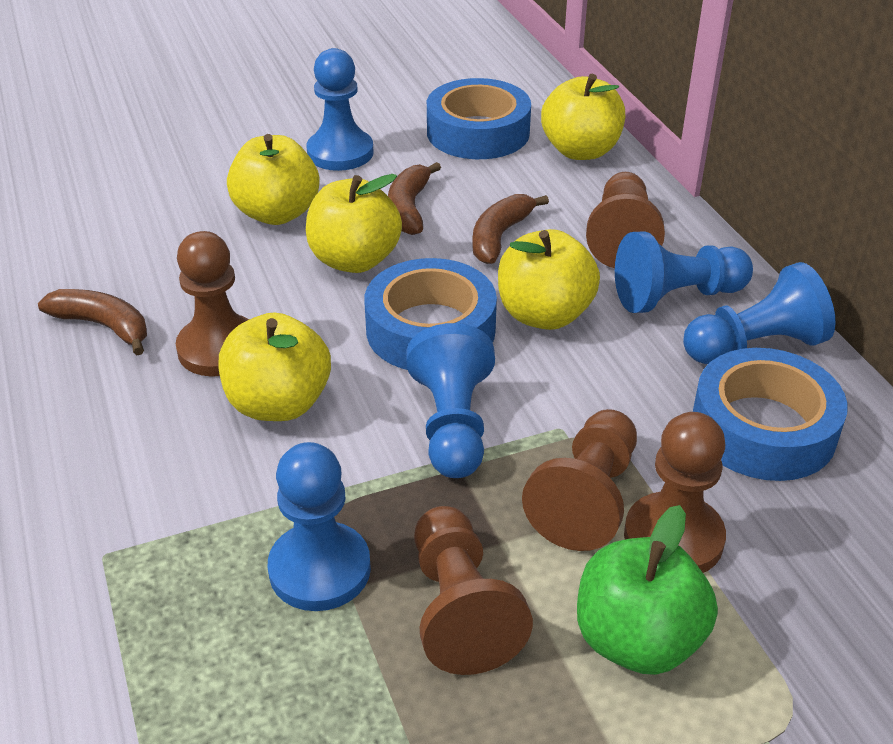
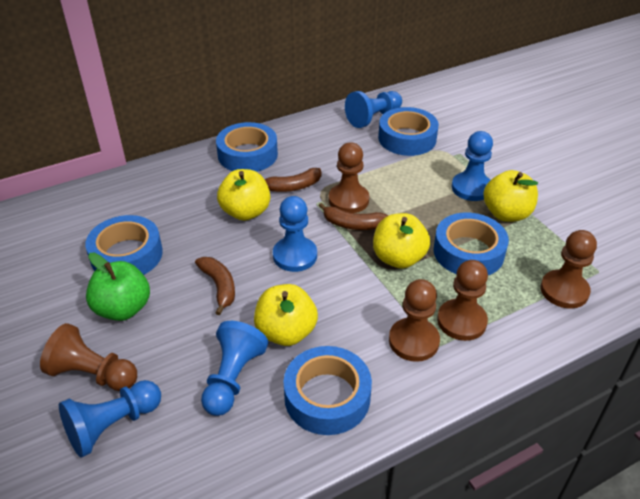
blue tape: 3 -> 5
yellow apple: 5 -> 4

